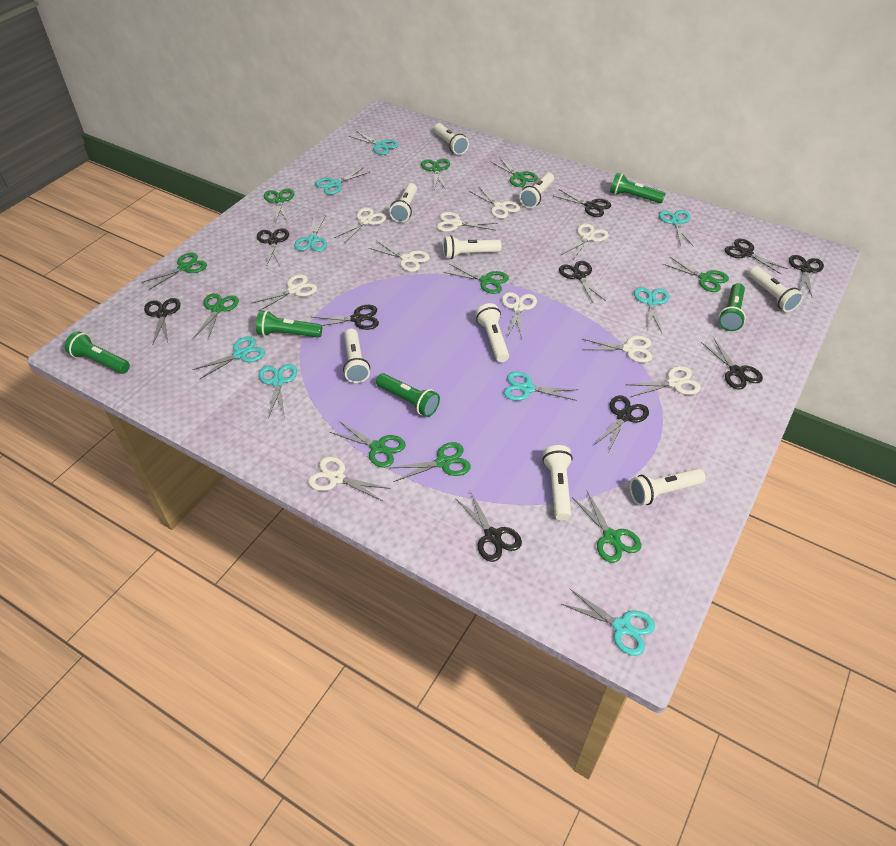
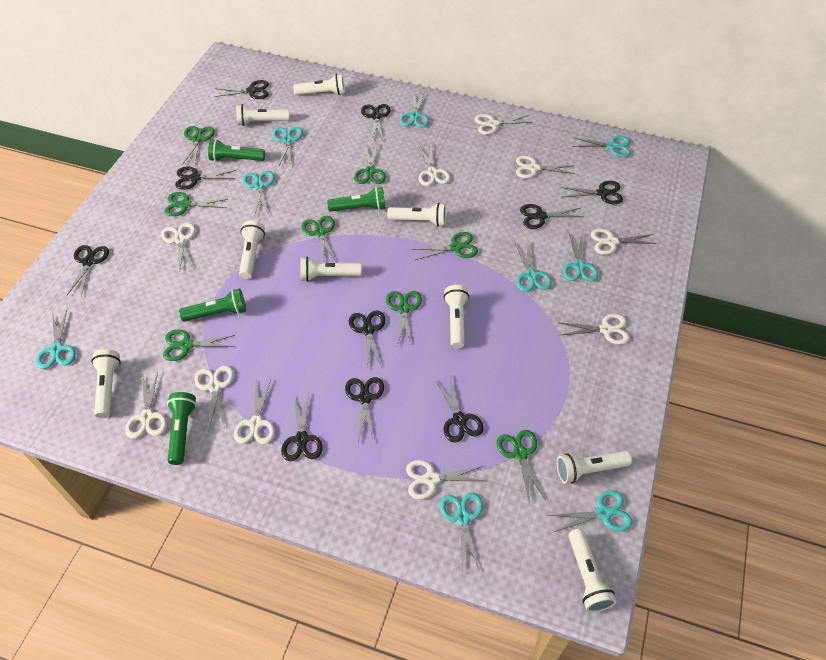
green flashlight: 5 -> 4
green scissors: 10 -> 8

